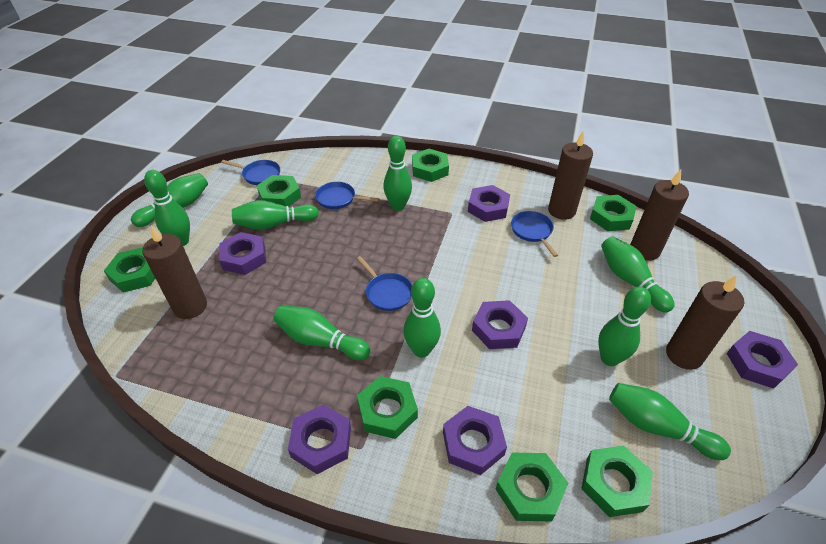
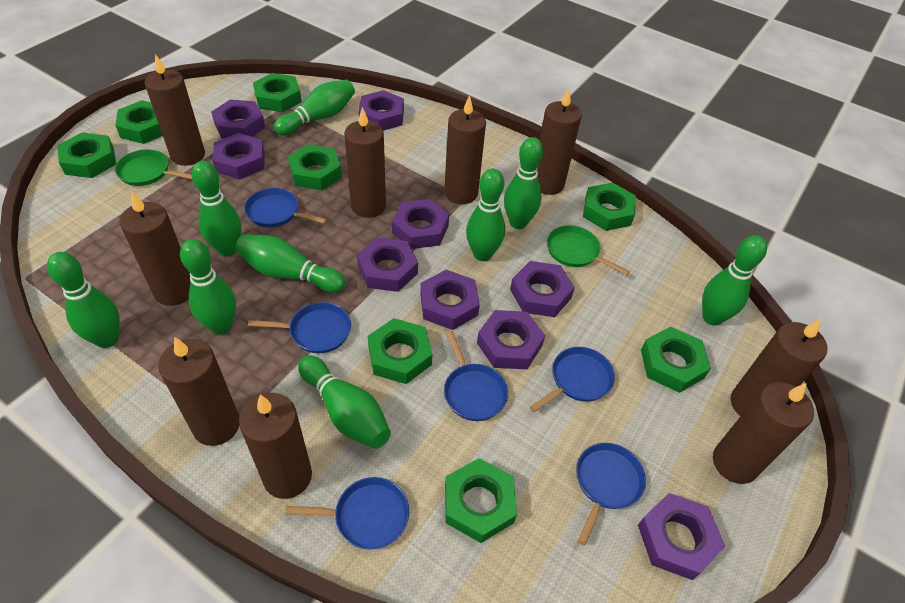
blue pan: 4 -> 6
brown candle: 4 -> 9
green nut: 7 -> 8
green pan: 0 -> 2
purple nut: 6 -> 9

